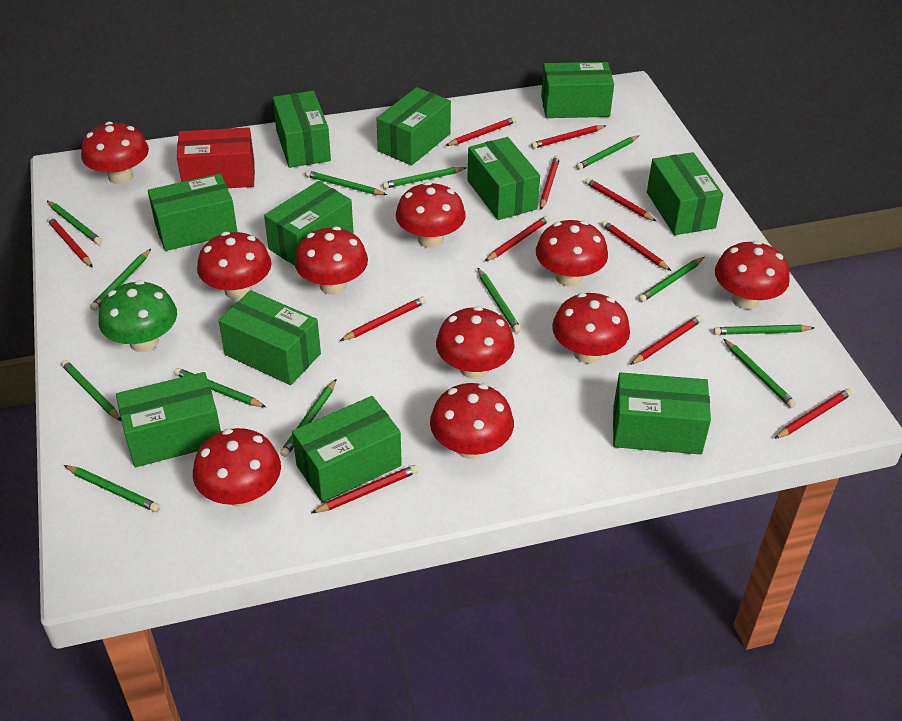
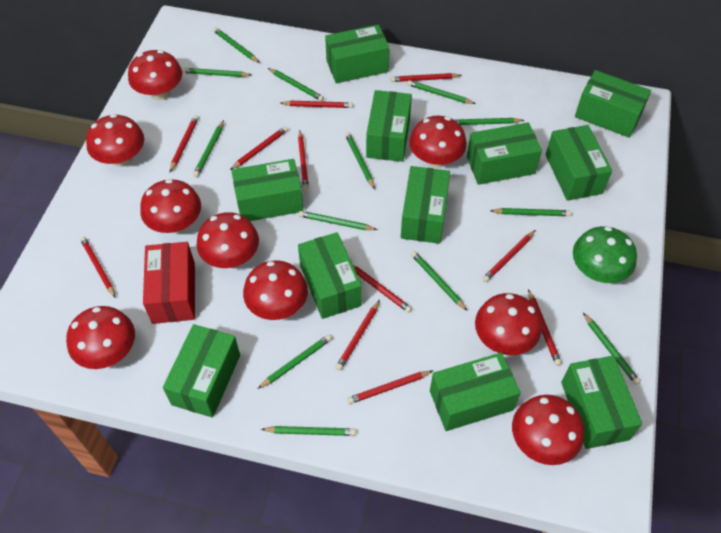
red mushroom: 10 -> 9

